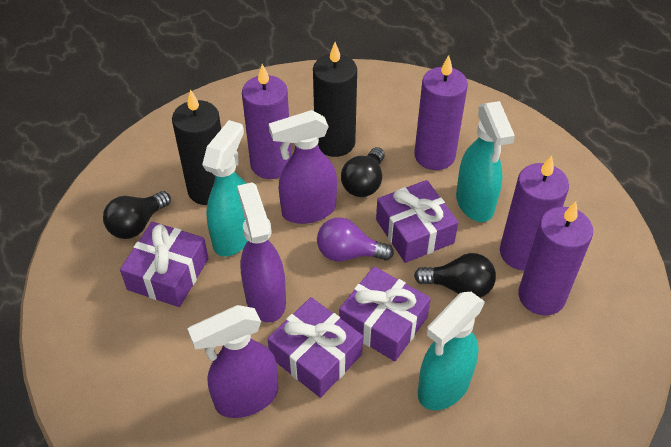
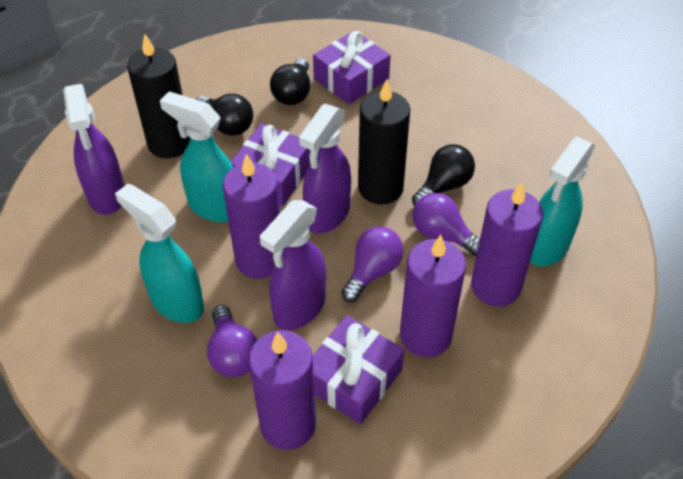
purple gift: 4 -> 3
purple light bulb: 1 -> 3

